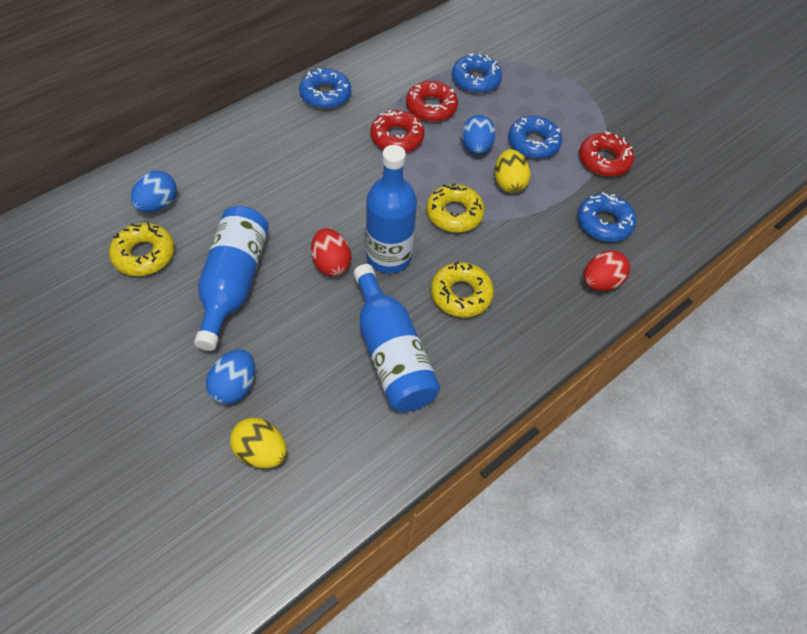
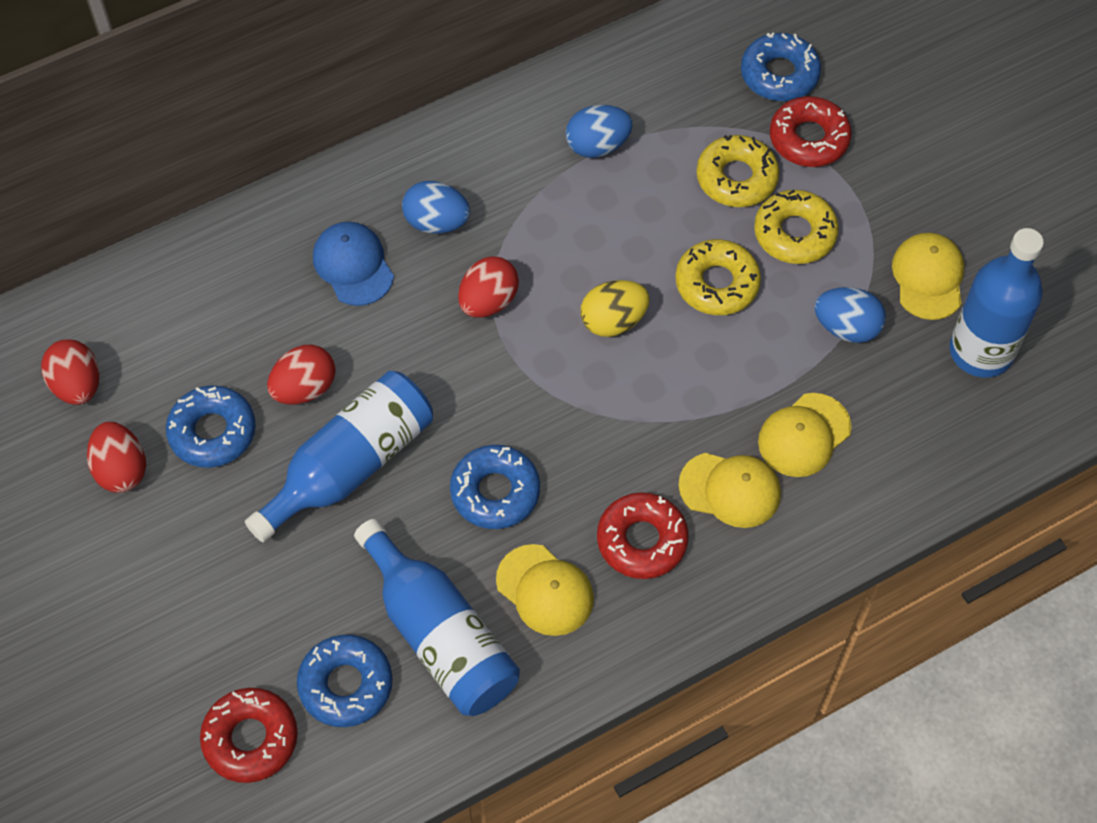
blue cap: 0 -> 1
red egg: 2 -> 4
yellow cap: 0 -> 4
yellow egg: 2 -> 1

